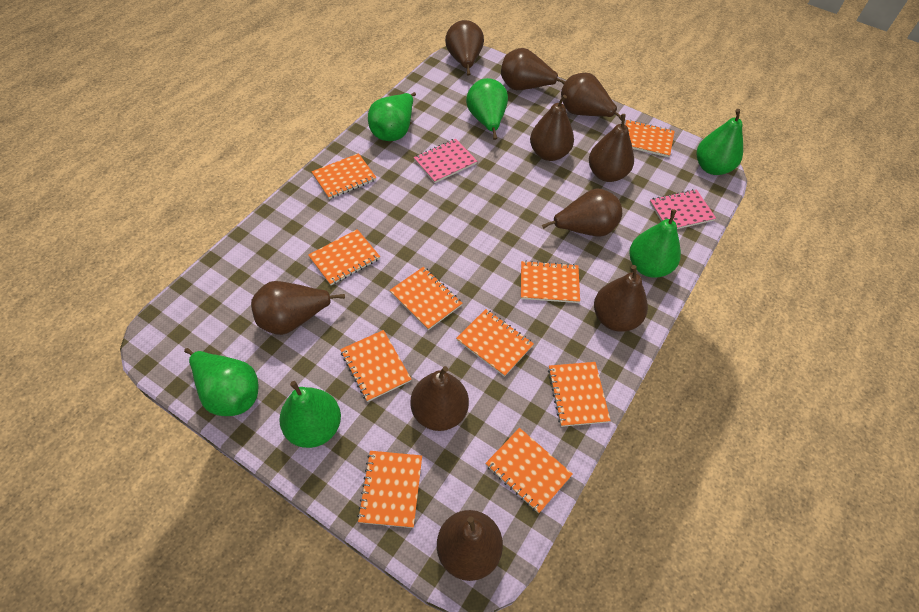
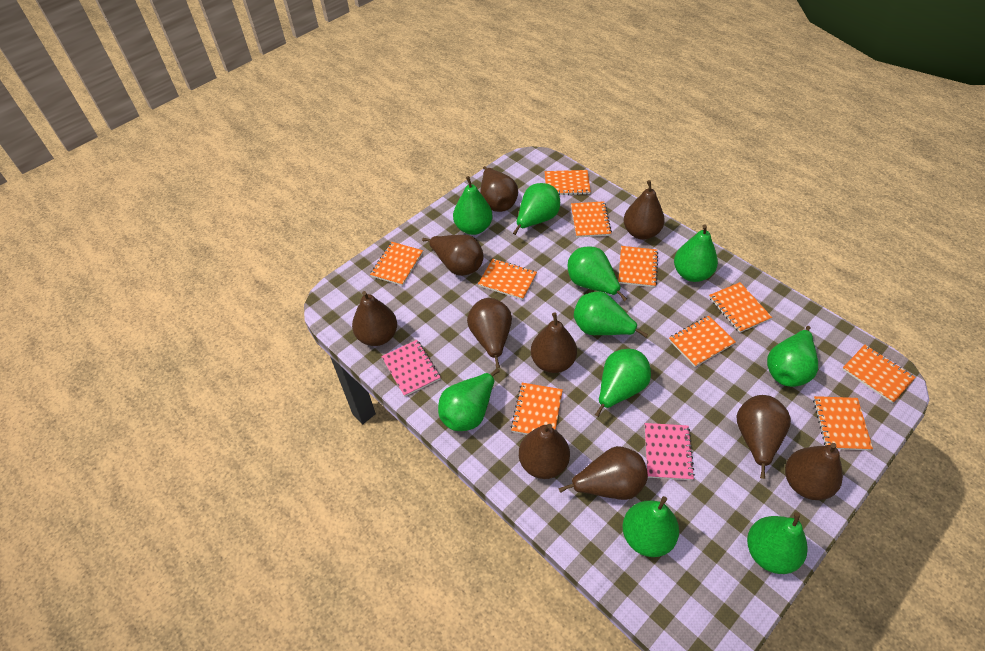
green pear: 6 -> 10

